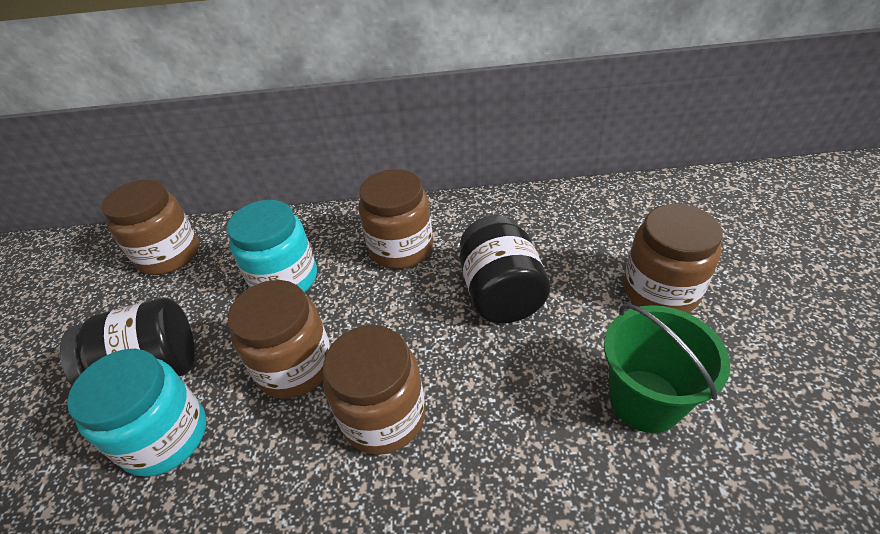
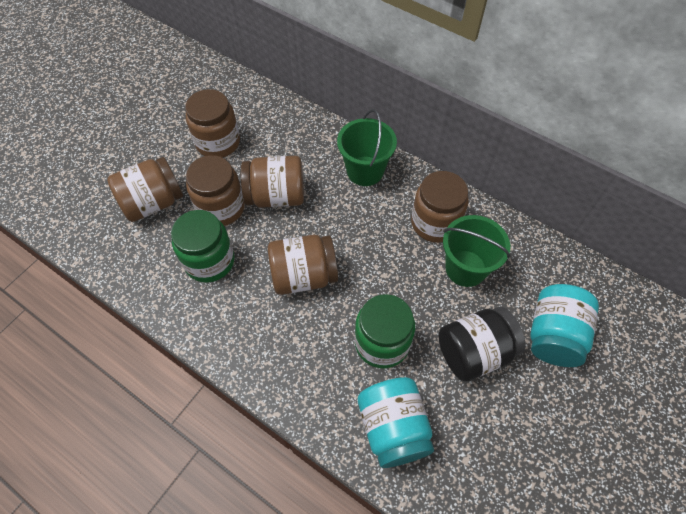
black jar: 2 -> 1
brown jar: 5 -> 6
green bucket: 1 -> 2
green jar: 0 -> 2

